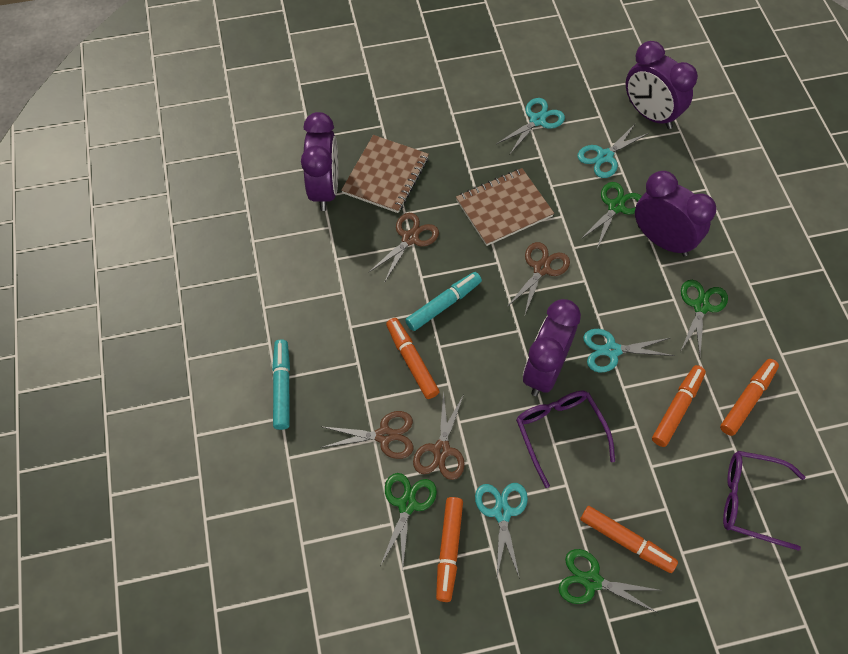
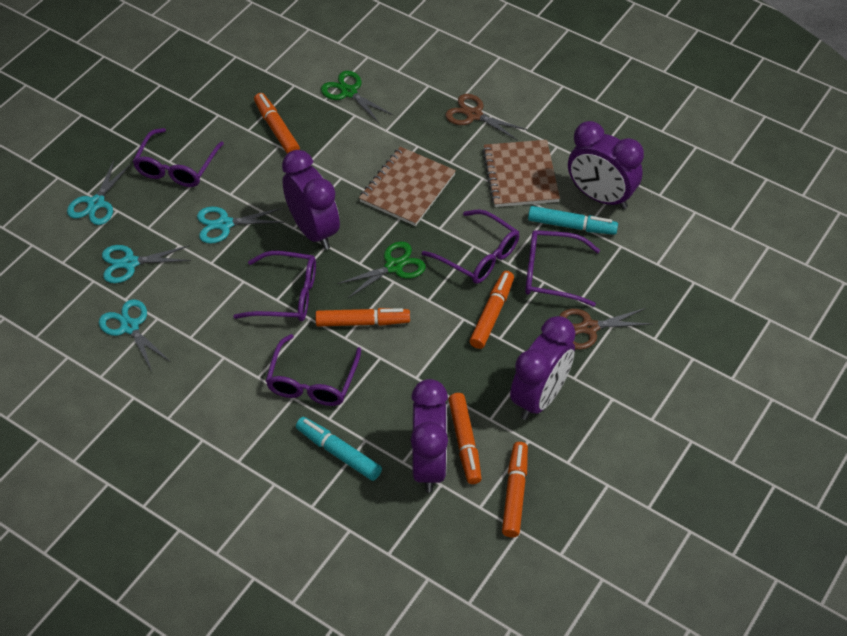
brown scissors: 4 -> 2
green scissors: 4 -> 2
purple glasses: 2 -> 5

